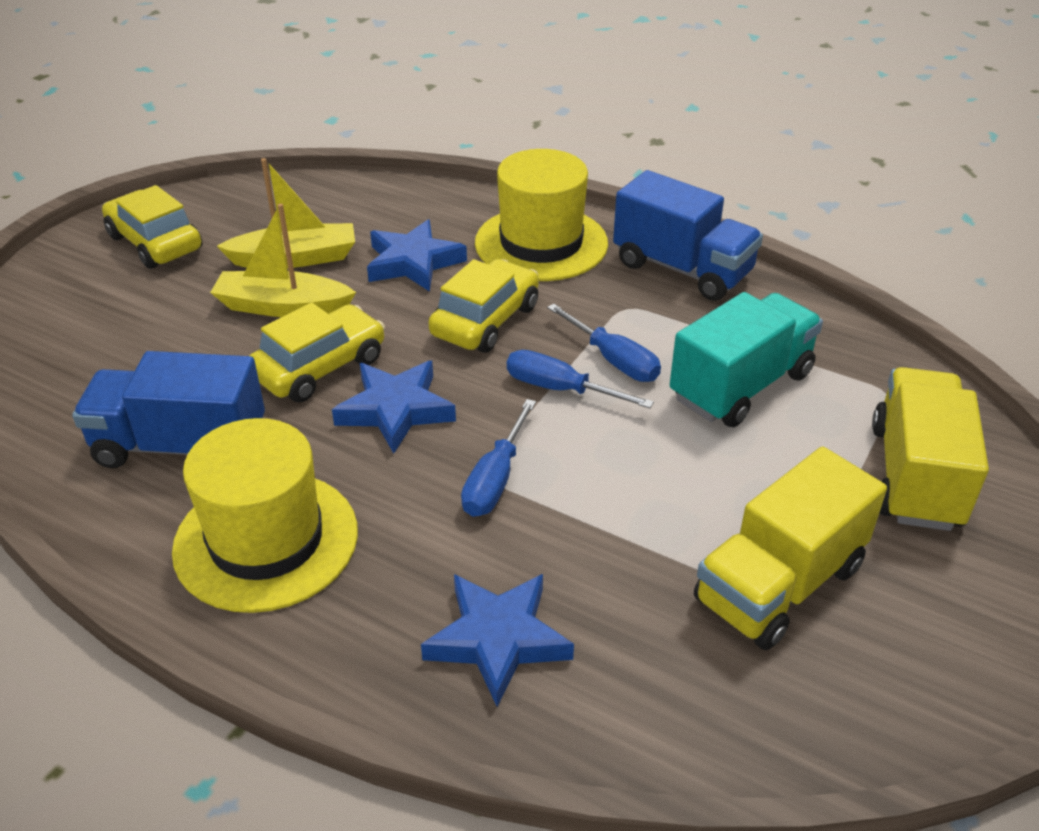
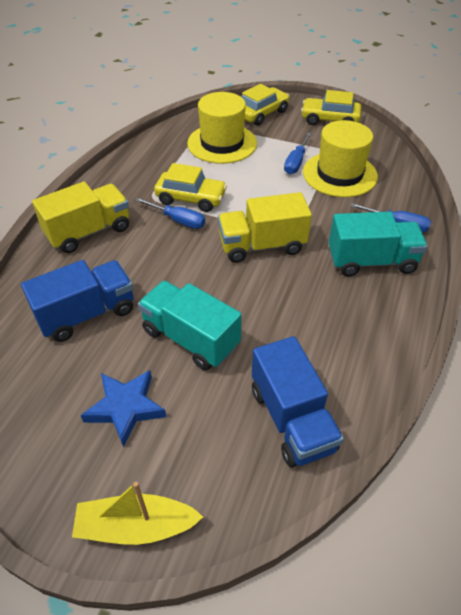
blue star: 3 -> 1
turquoise truck: 1 -> 2
yellow boat: 2 -> 1

